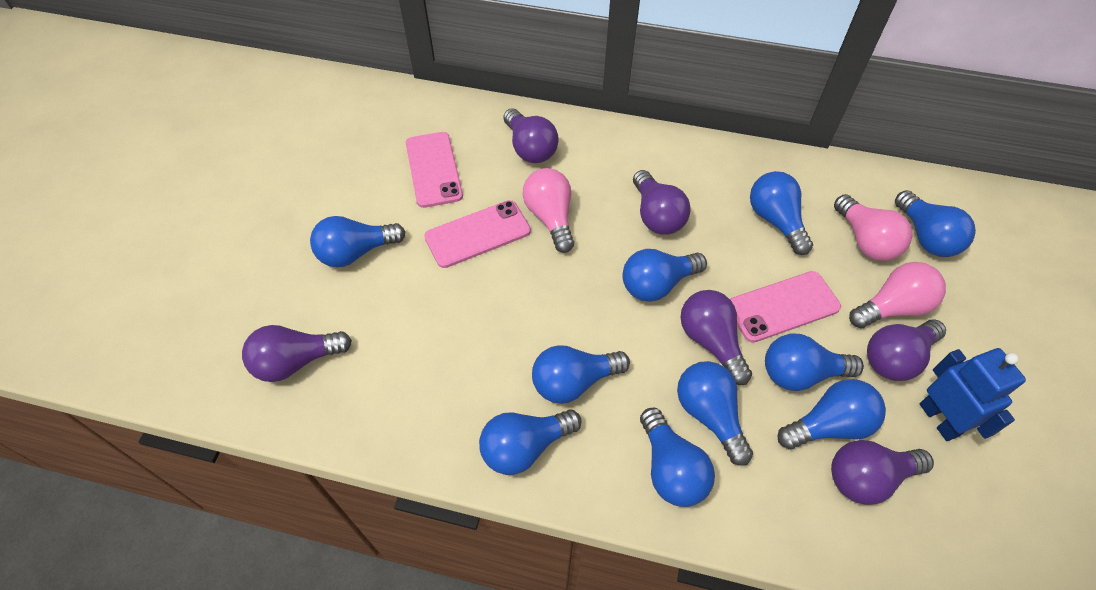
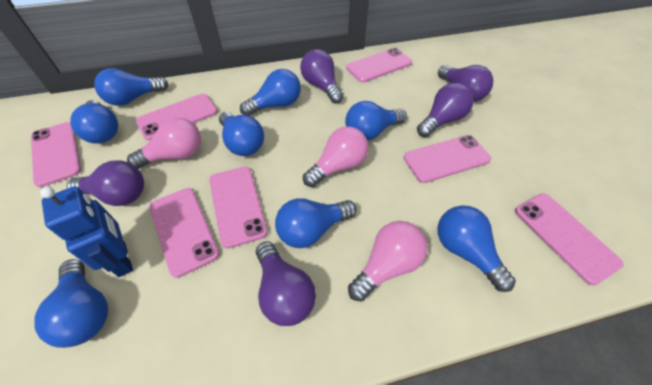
blue light bulb: 10 -> 8
pink phone: 3 -> 7
purple light bulb: 6 -> 5

